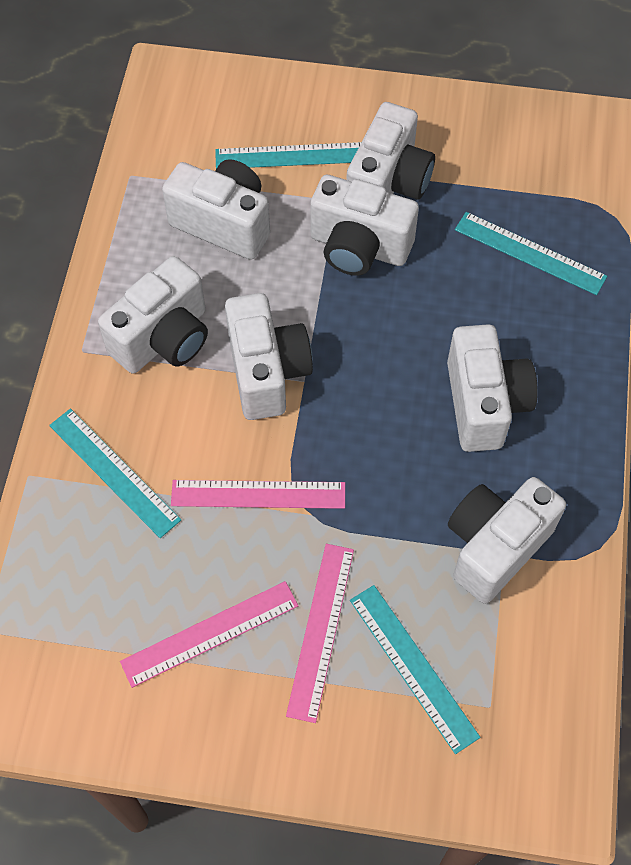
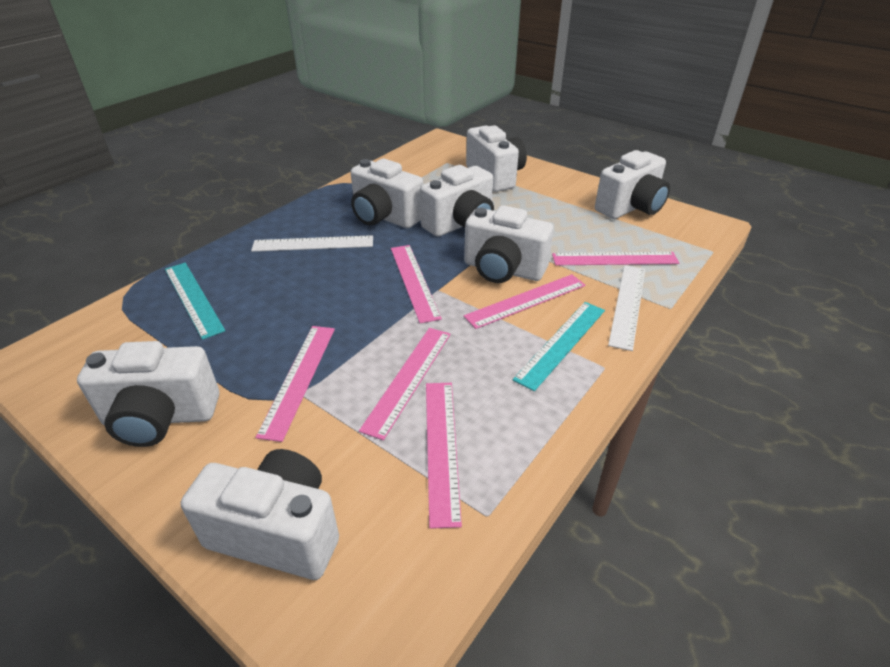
pink ruler: 3 -> 6
turquoise ruler: 4 -> 2
white ruler: 0 -> 2

